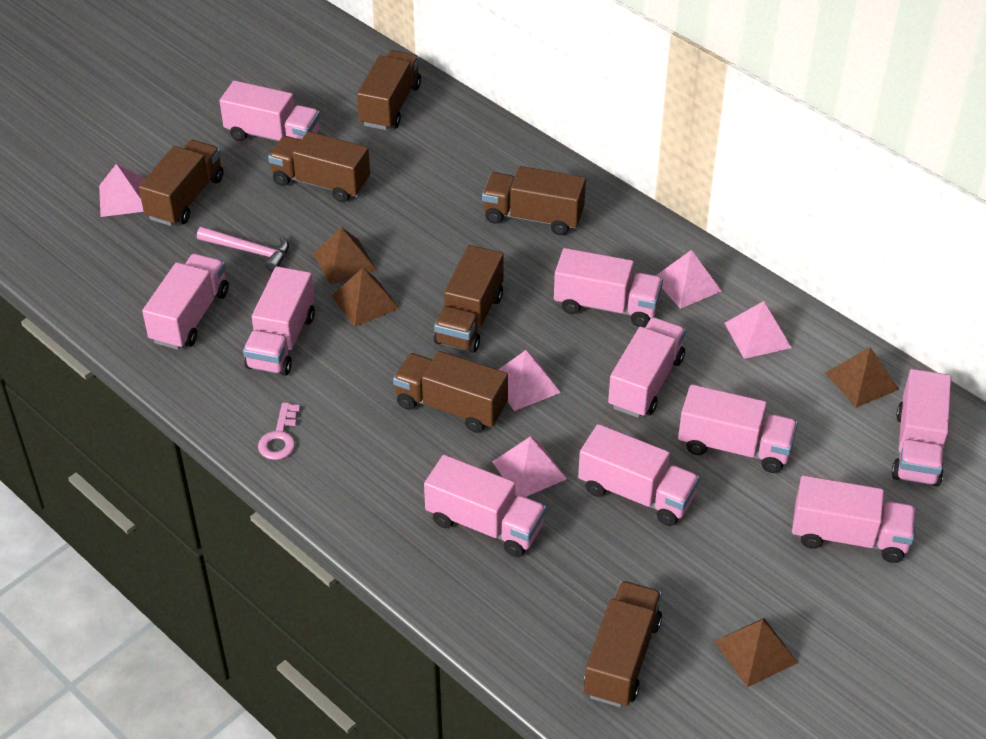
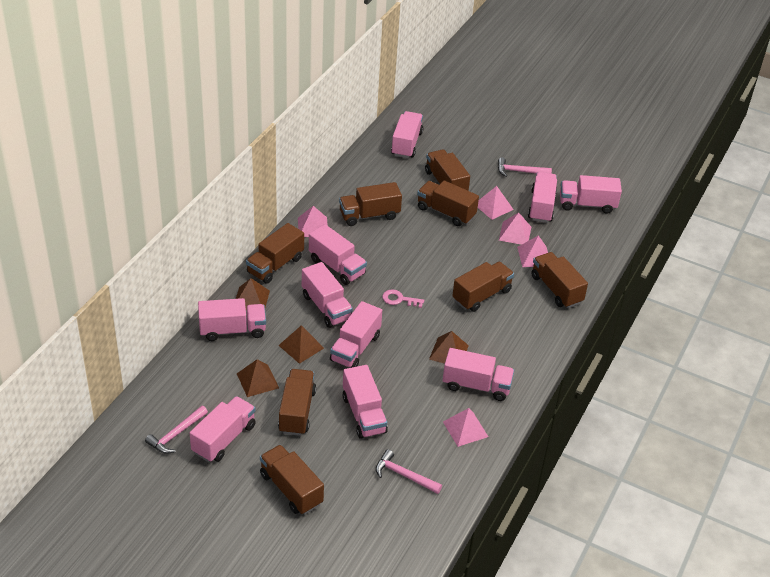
brown truck: 7 -> 8
pink hammer: 1 -> 3

